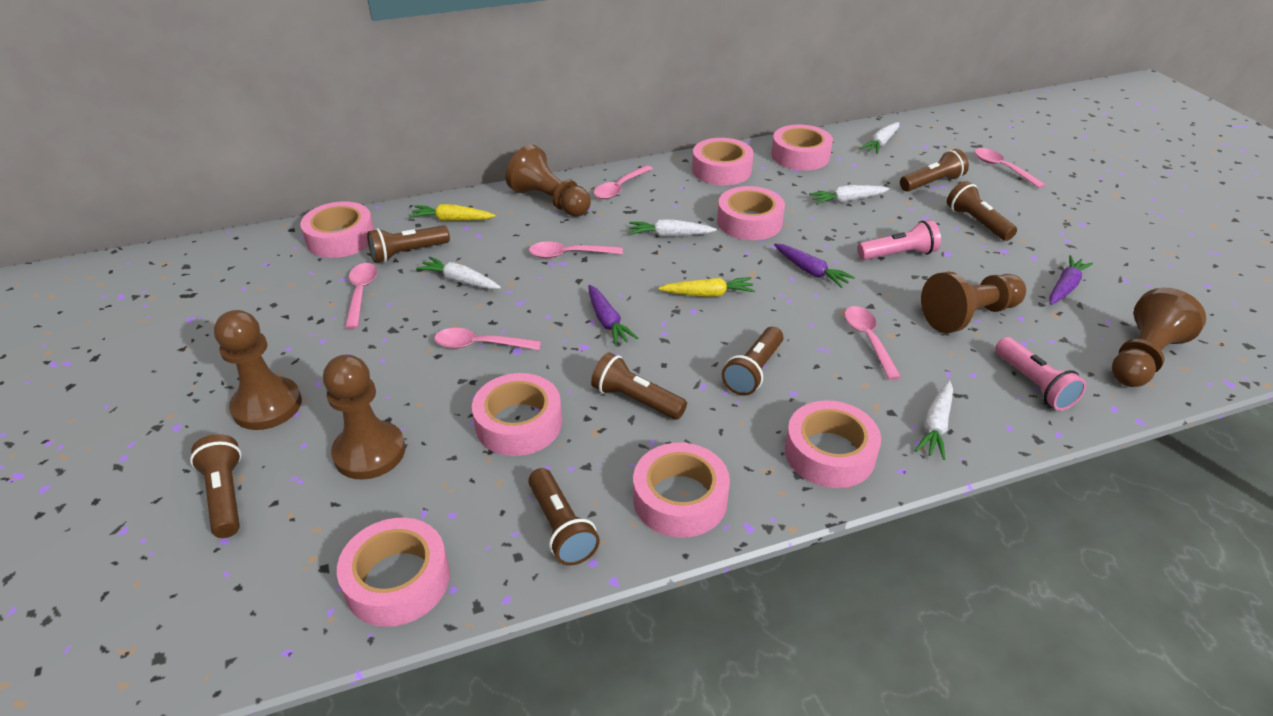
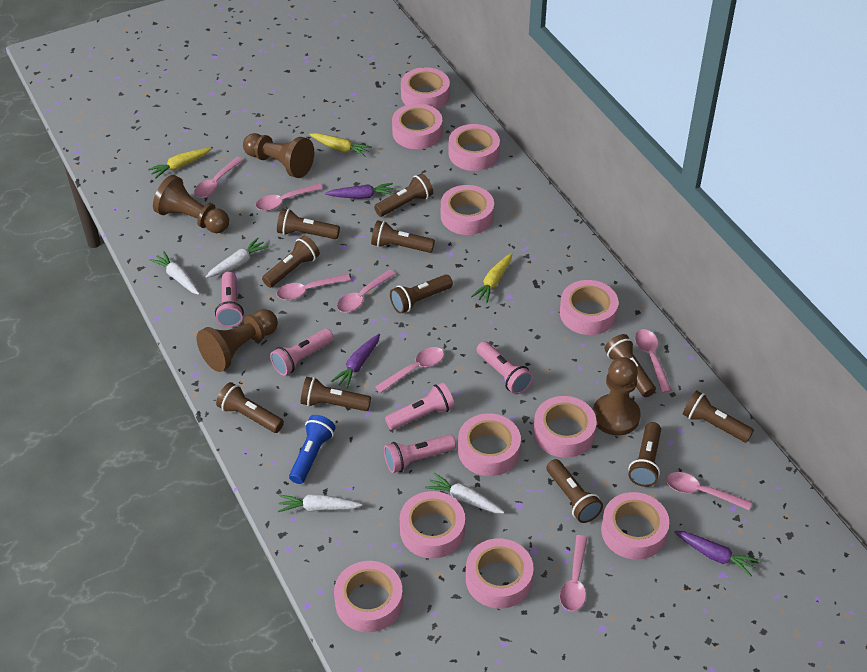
blue flashlight: 0 -> 1
brown flashlight: 7 -> 11
brown pawn: 5 -> 4
pink flashlight: 2 -> 5
pink spoon: 6 -> 8
pink tape: 8 -> 11
white carrot: 5 -> 4
yellow carrot: 2 -> 3

